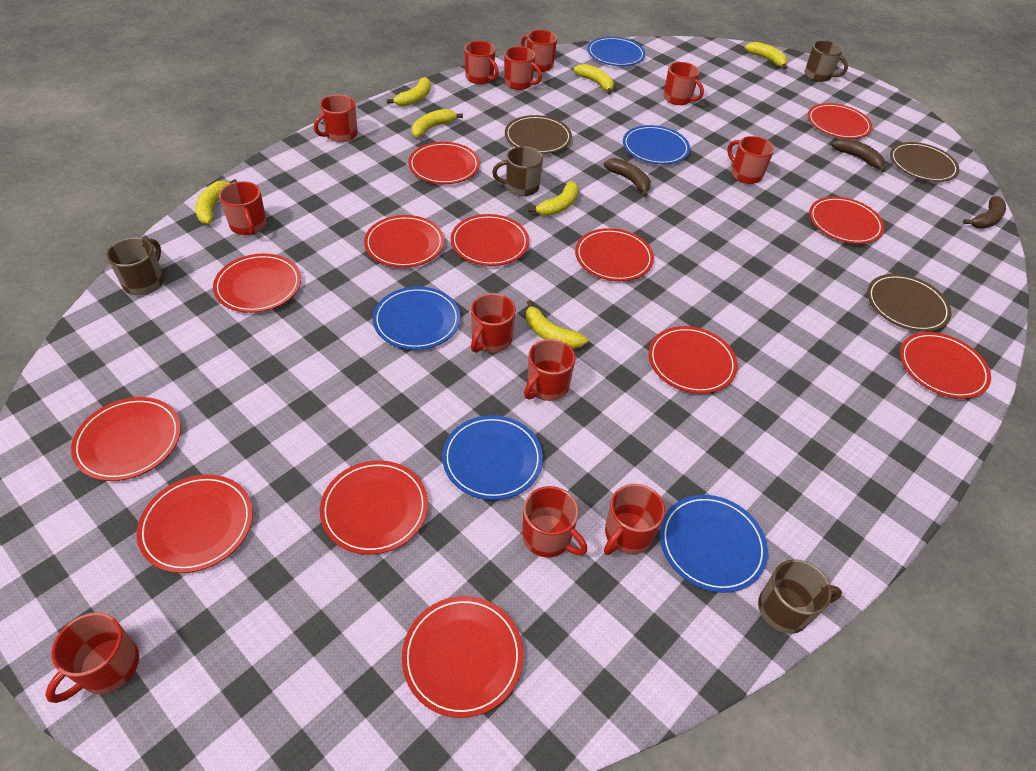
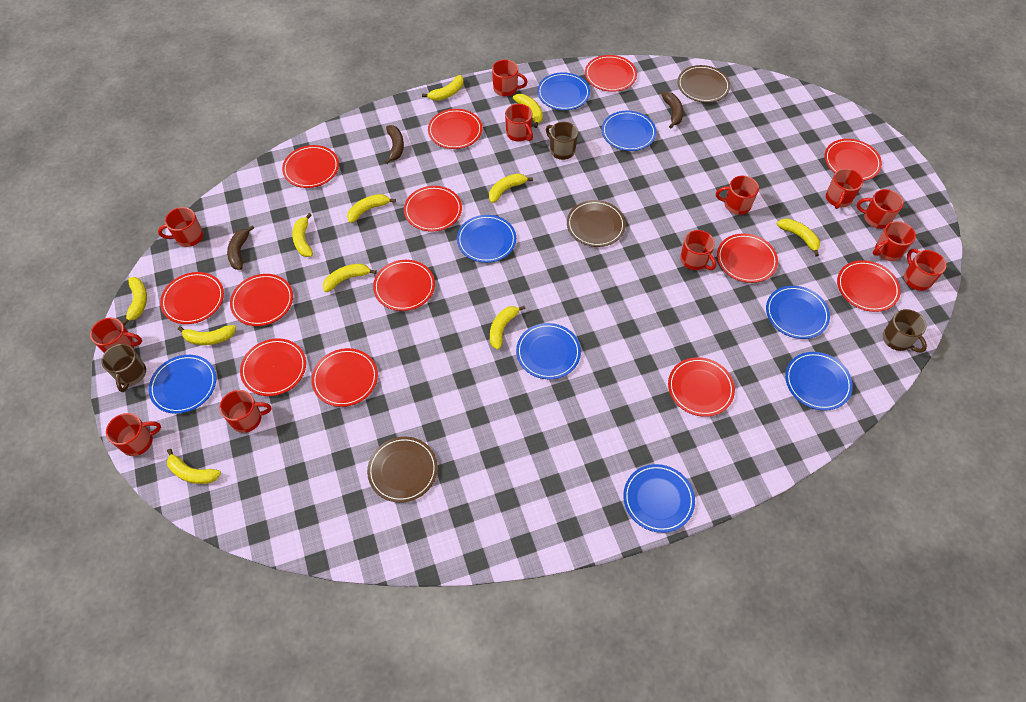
blue plate: 5 -> 8
brown mug: 4 -> 3
yellow banana: 7 -> 11

